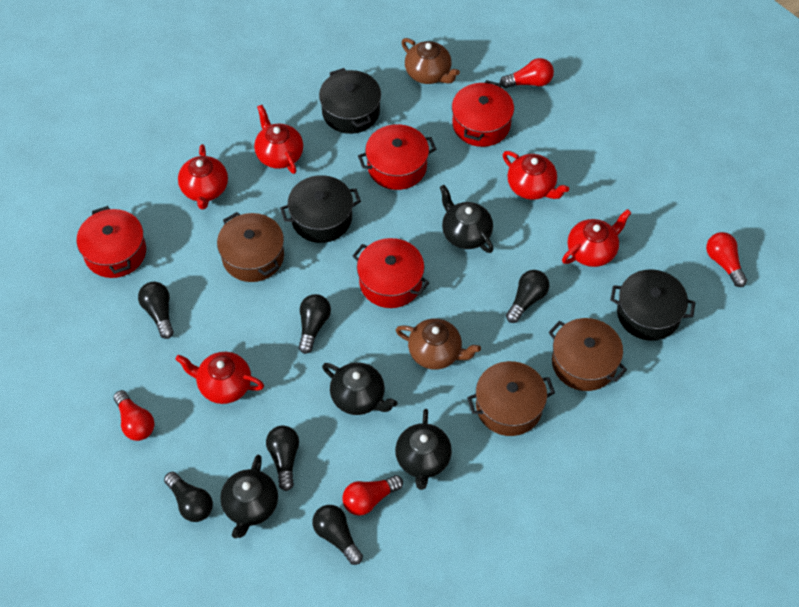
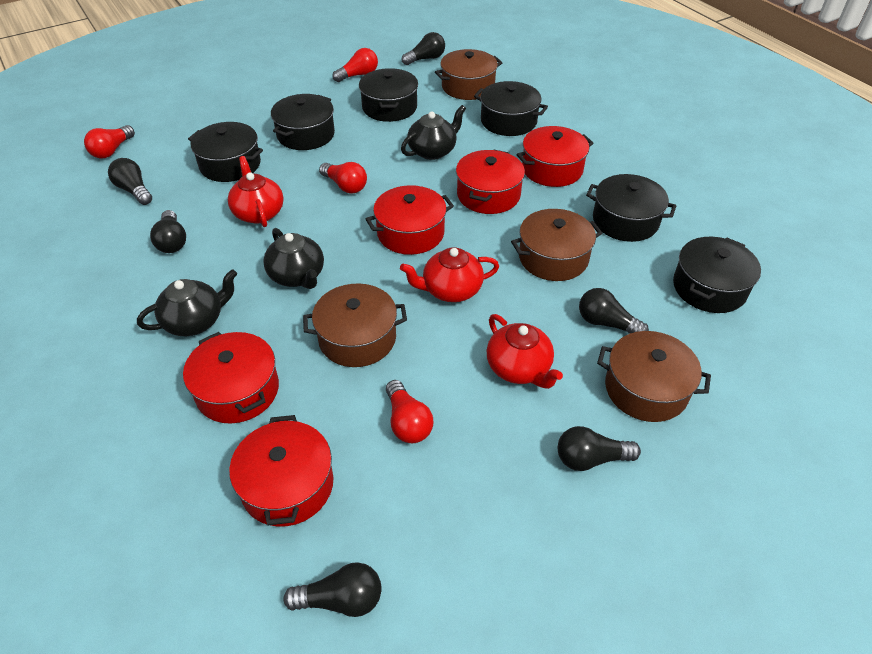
black pot: 3 -> 6
black teapot: 4 -> 3
brown pot: 3 -> 4
brown teapot: 2 -> 0
red pot: 4 -> 5
red teapot: 5 -> 3

